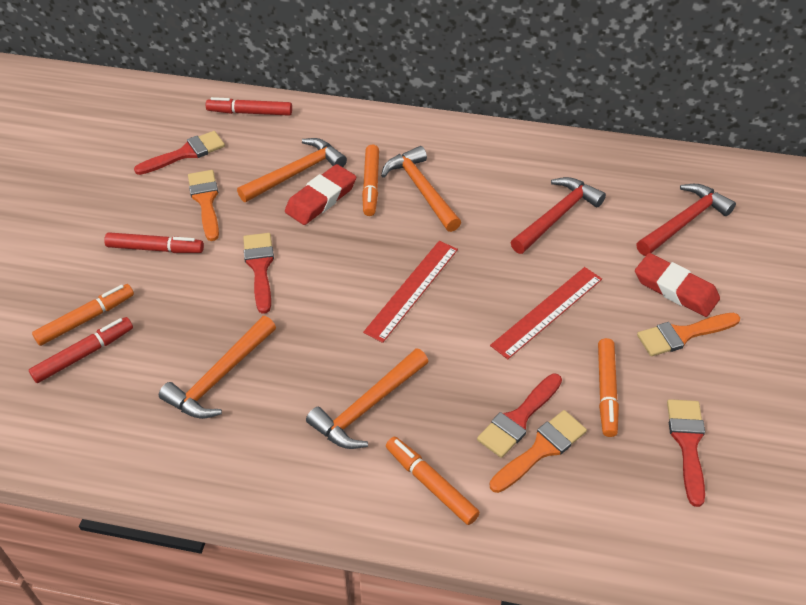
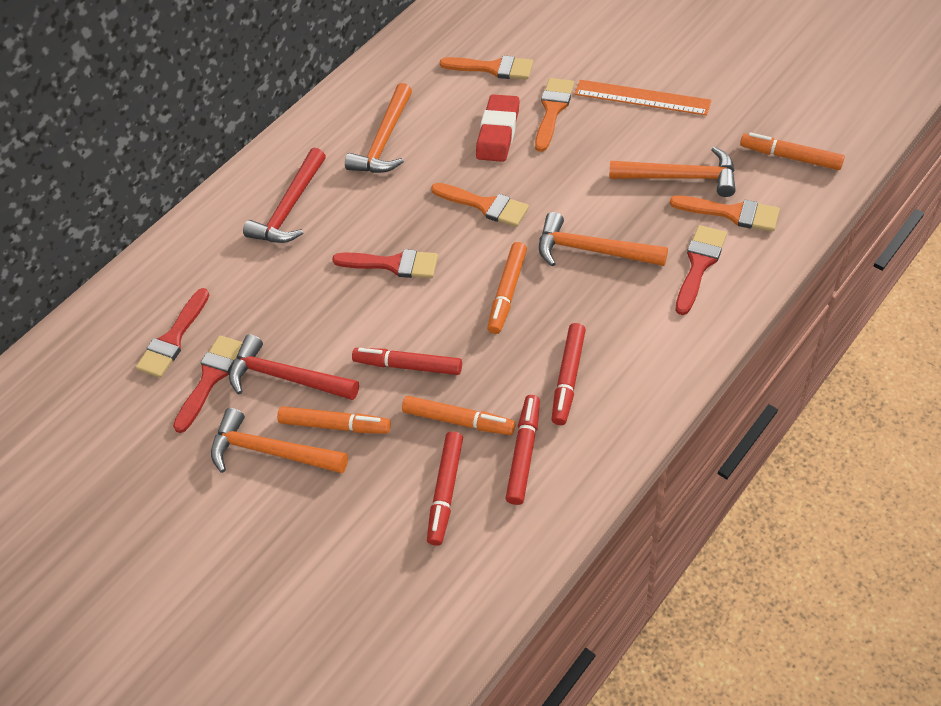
orange brush: 3 -> 4
orange ruler: 0 -> 1
red eraser: 2 -> 1
red marker: 3 -> 4
red ruler: 2 -> 0

